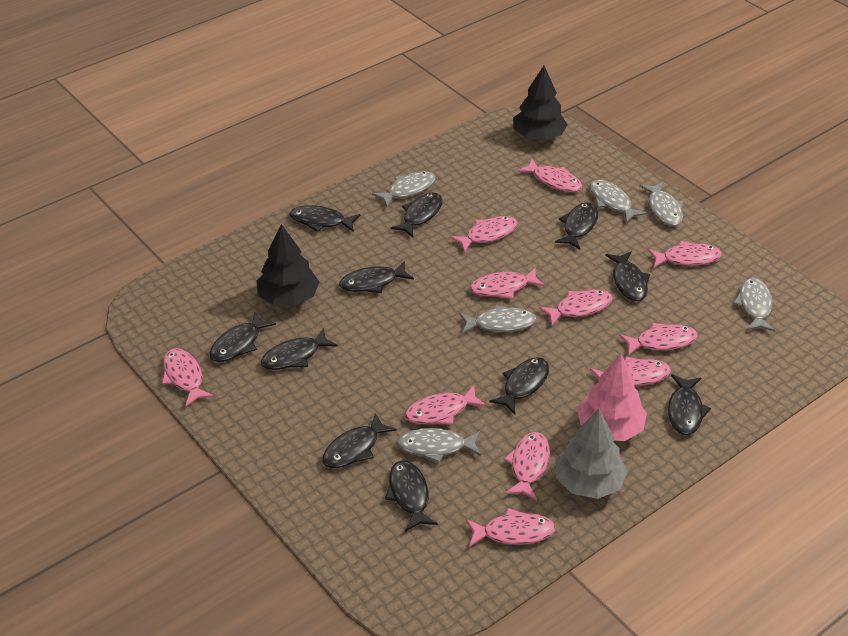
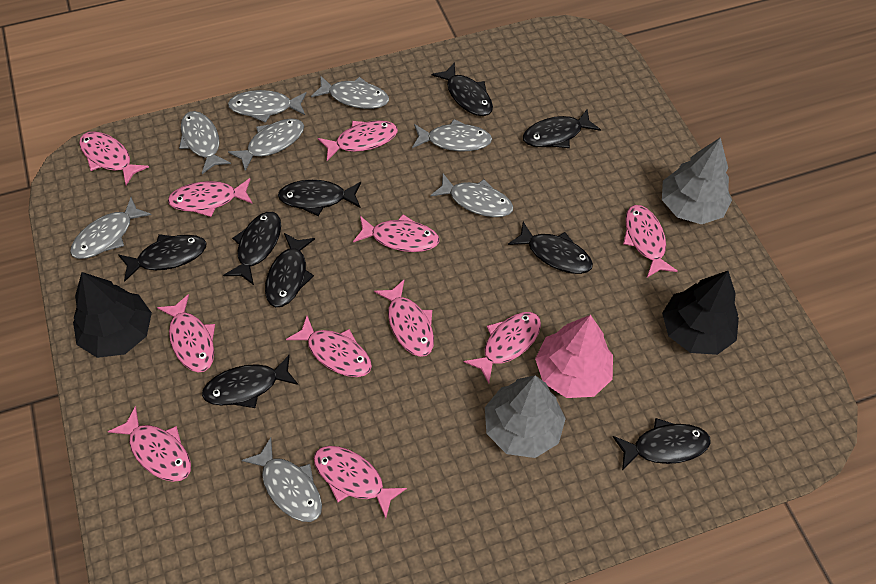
black fish: 11 -> 9
grey fish: 6 -> 8
grey tree: 1 -> 2

